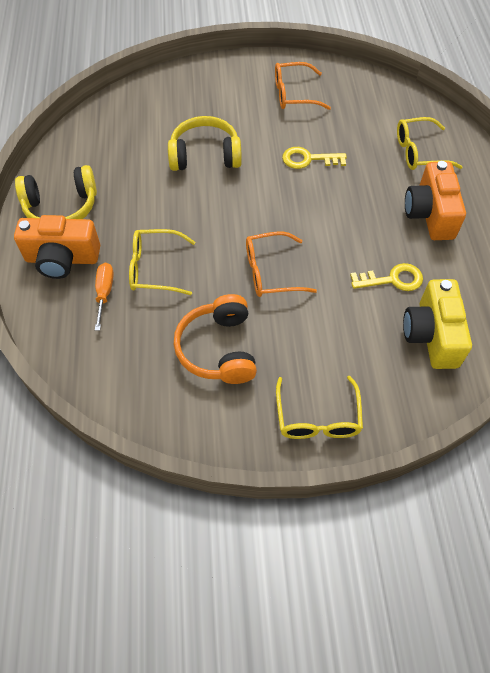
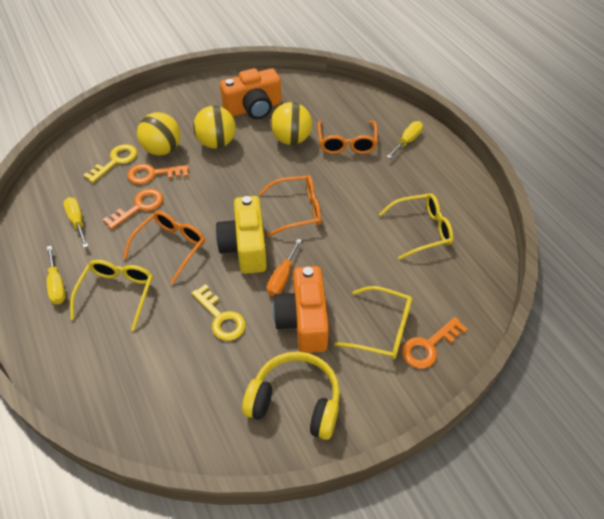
orange glasses: 2 -> 3
orange headphones: 1 -> 0
orange key: 0 -> 3
yellow ball: 0 -> 3
yellow headphones: 2 -> 1
yellow screwdriver: 0 -> 3

